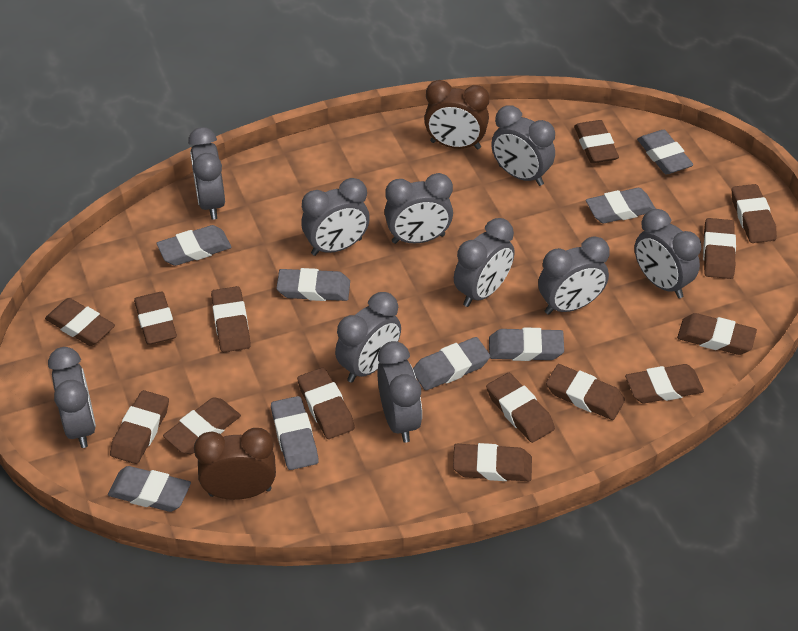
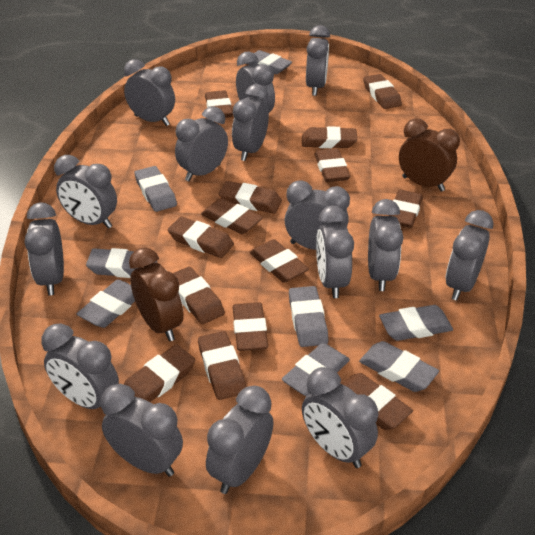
grey clock: 10 -> 15

